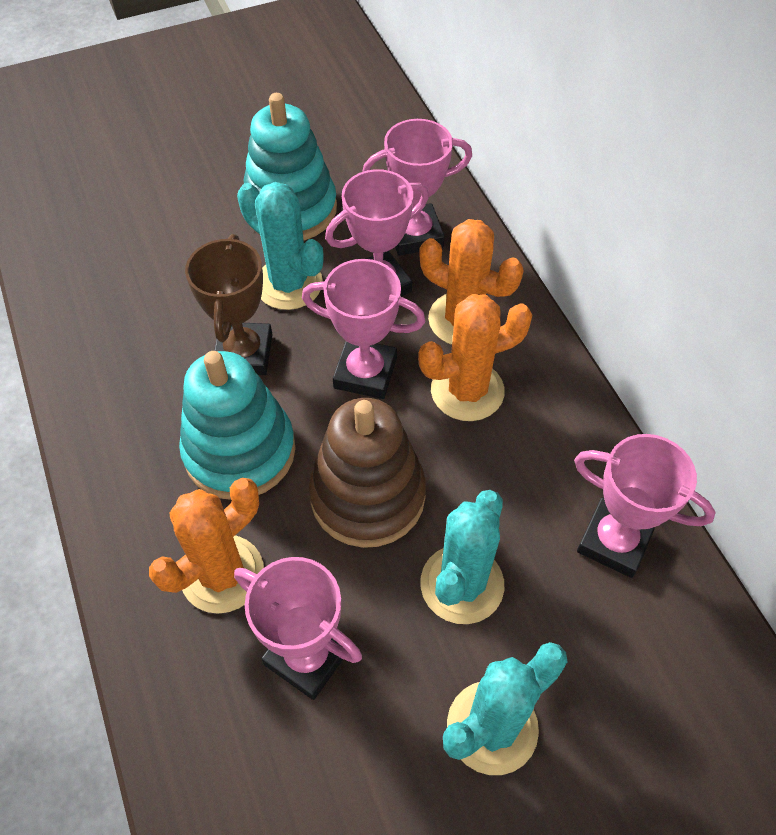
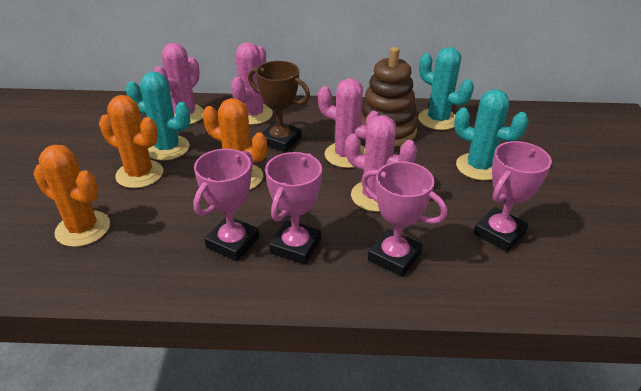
pink cactus: 0 -> 4
pink trophy: 5 -> 4
turquoise stacking toy: 2 -> 0

